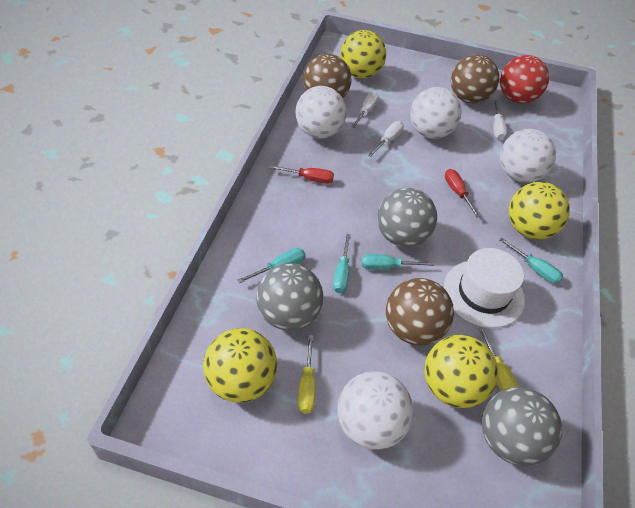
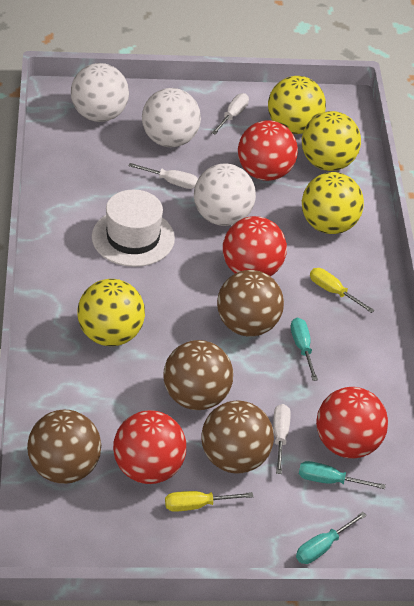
brown ball: 3 -> 4
grey ball: 3 -> 0
red ball: 1 -> 4
red screwdriver: 2 -> 0
turquoise screwdriver: 4 -> 3
white ball: 4 -> 3

